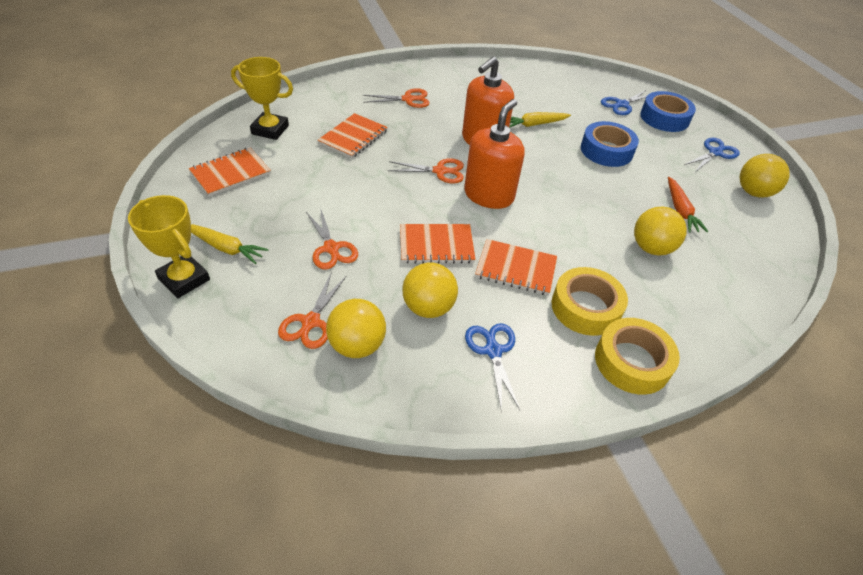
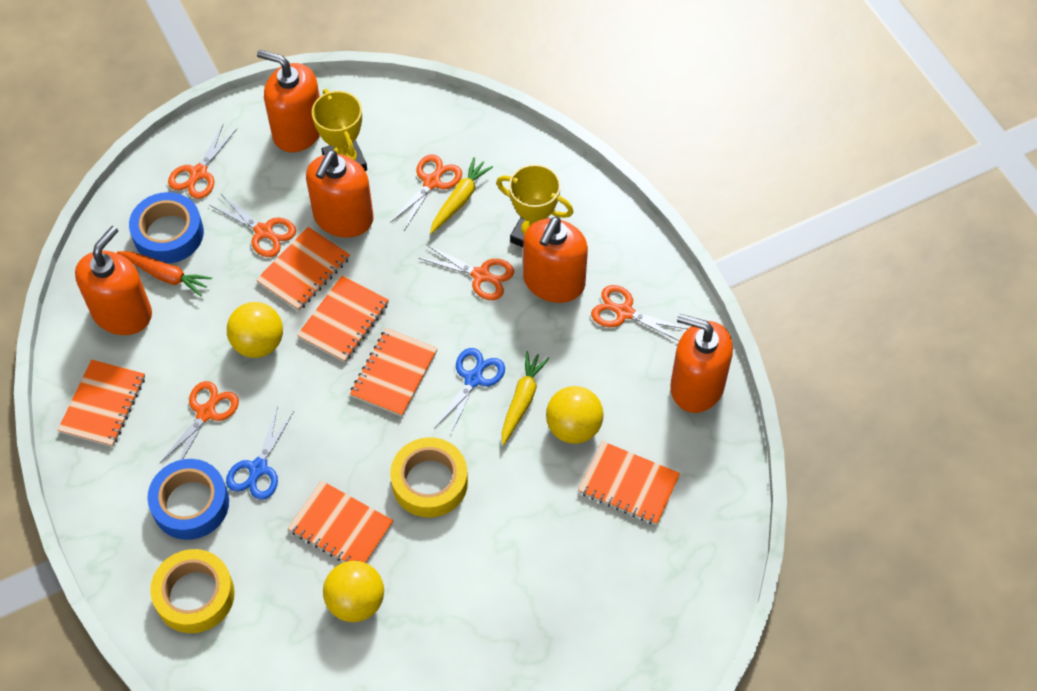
blue scissors: 3 -> 2
orange notebook: 4 -> 6
orange scissors: 4 -> 6
orange soap dispenser: 2 -> 5
yellow ball: 4 -> 3

